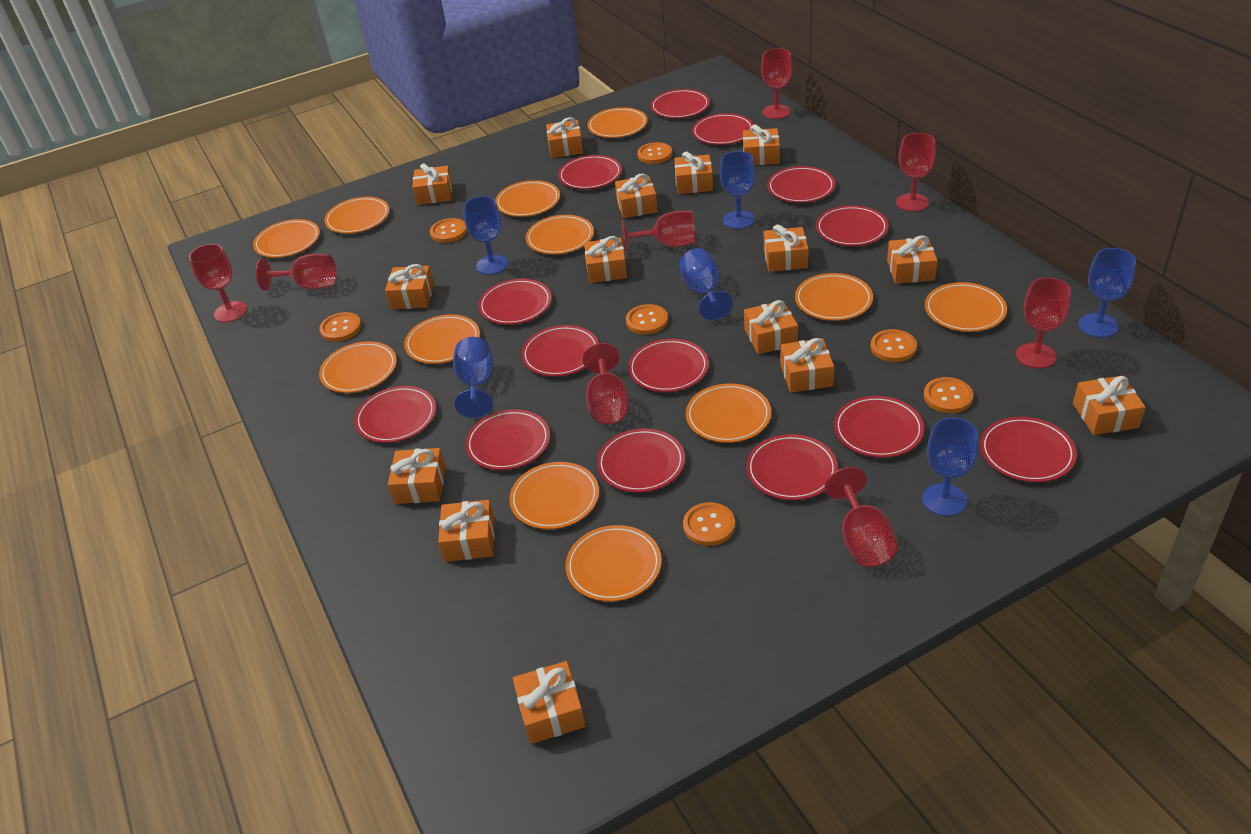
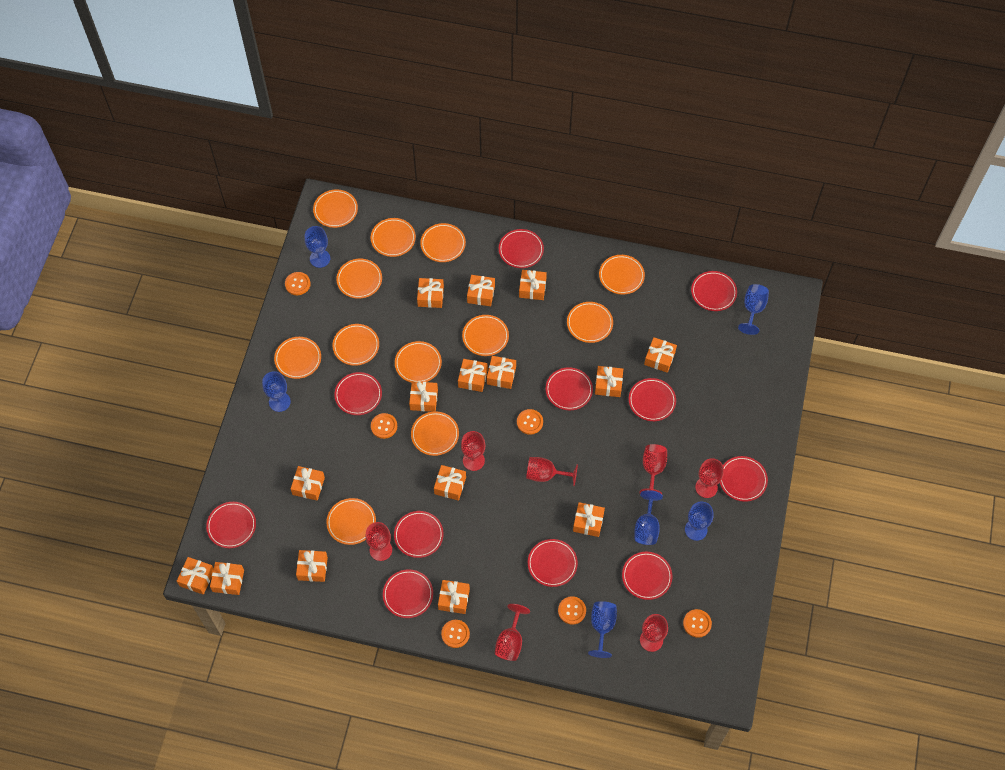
orange button: 7 -> 6
red goblet: 8 -> 7
red plate: 14 -> 11

